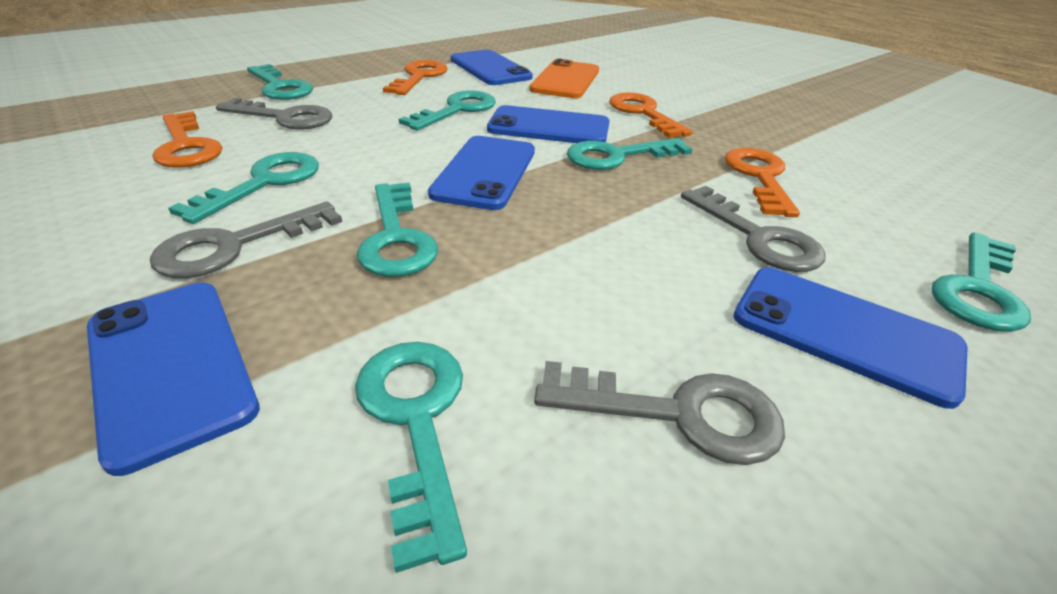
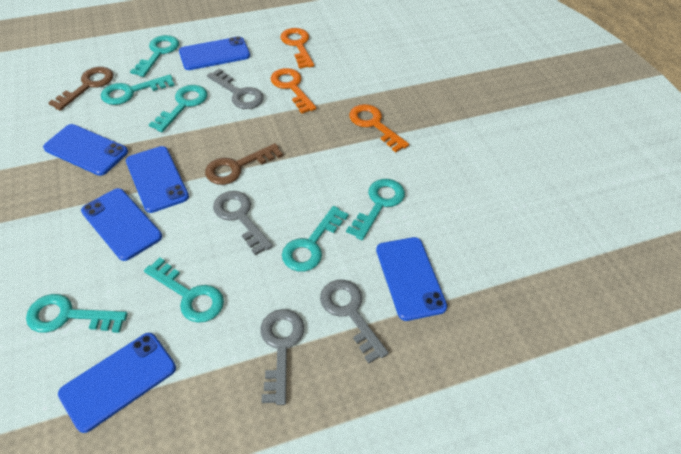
blue phone: 5 -> 6
brown key: 0 -> 2
orange key: 4 -> 3
orange phone: 1 -> 0

